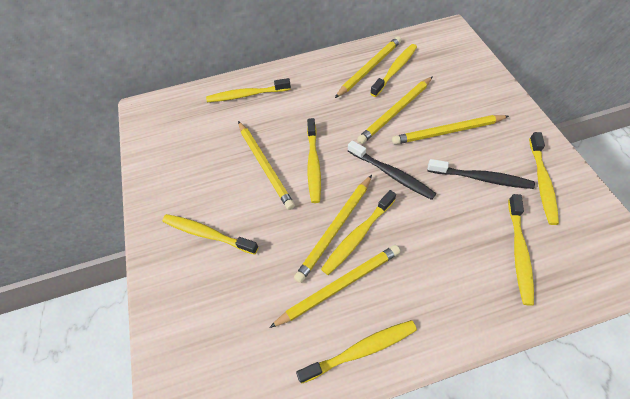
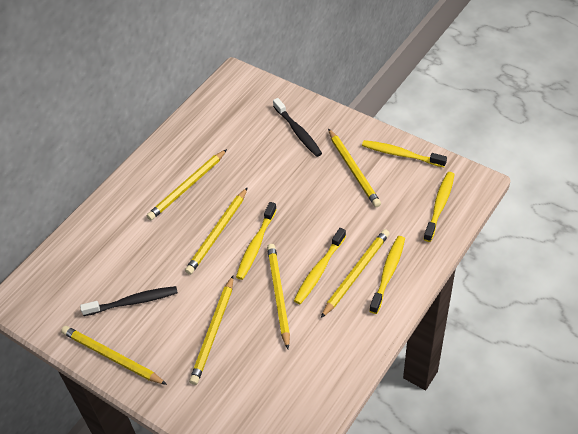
yellow pencil: 6 -> 7
yellow toothbrush: 8 -> 5

